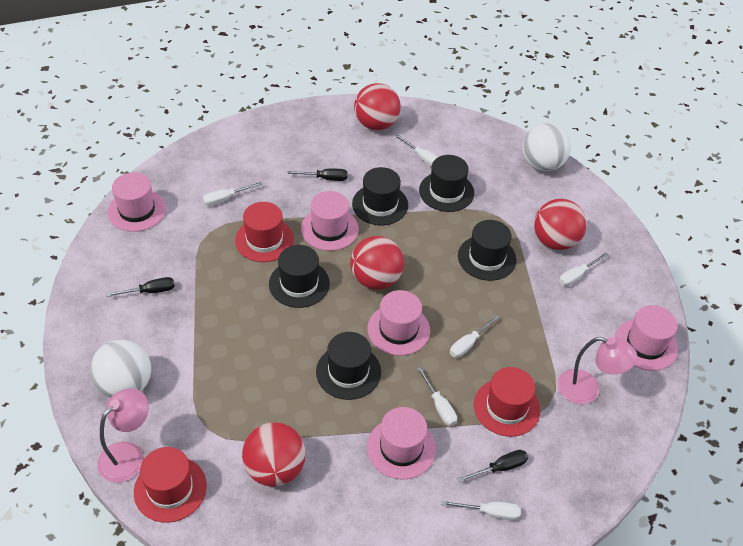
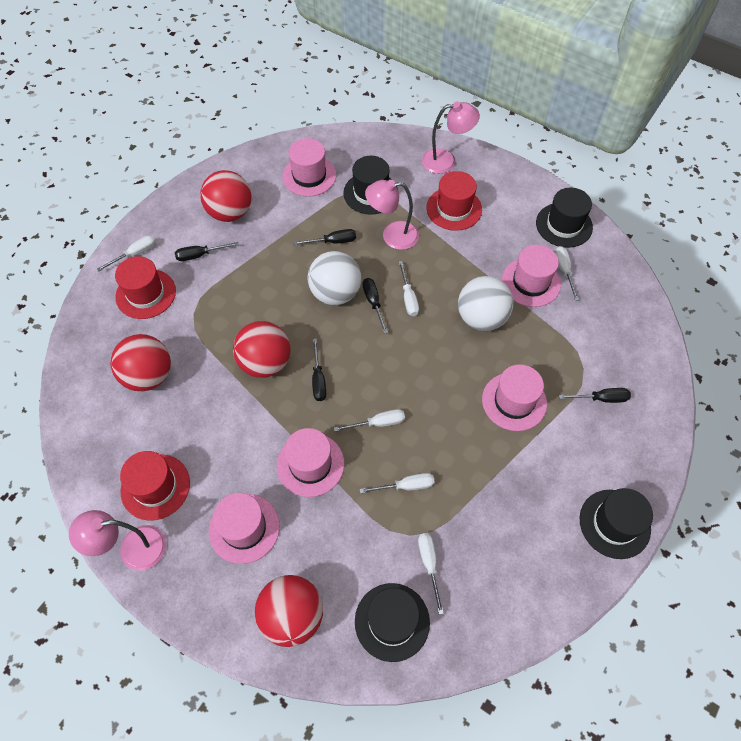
black hat: 5 -> 4
black screwdriver: 3 -> 5
pink lamp: 2 -> 3

